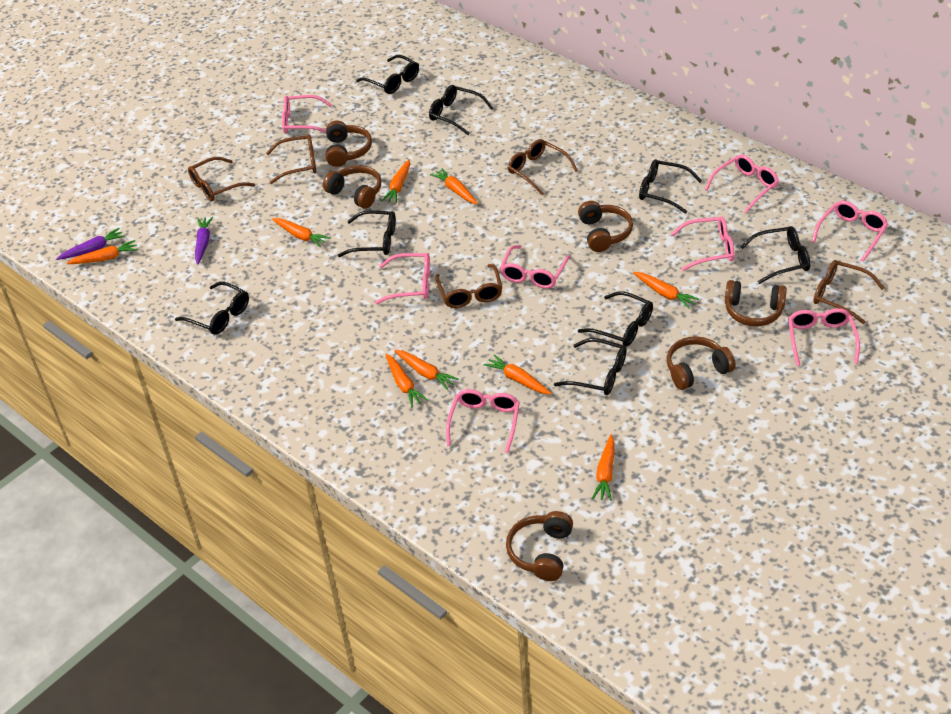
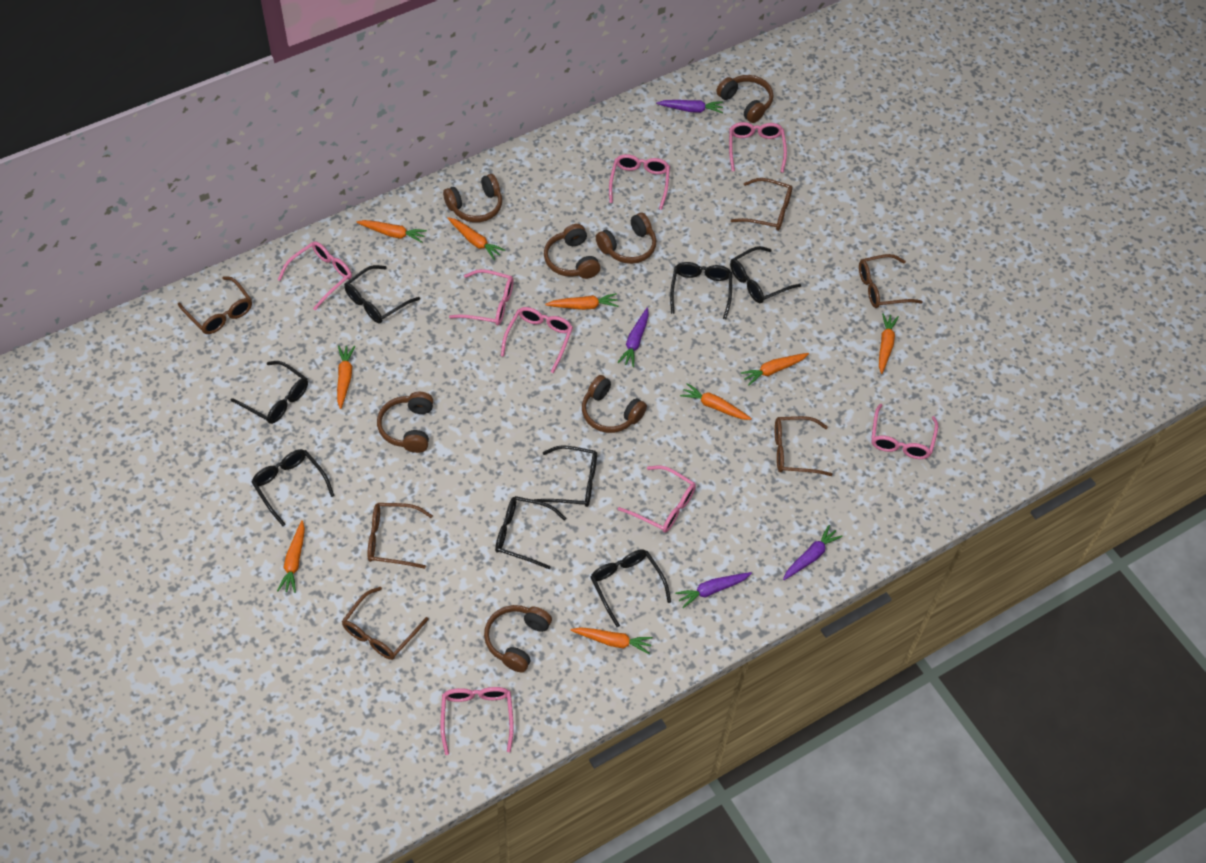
brown glasses: 5 -> 6
brown headphones: 6 -> 7
purple carrot: 2 -> 4

